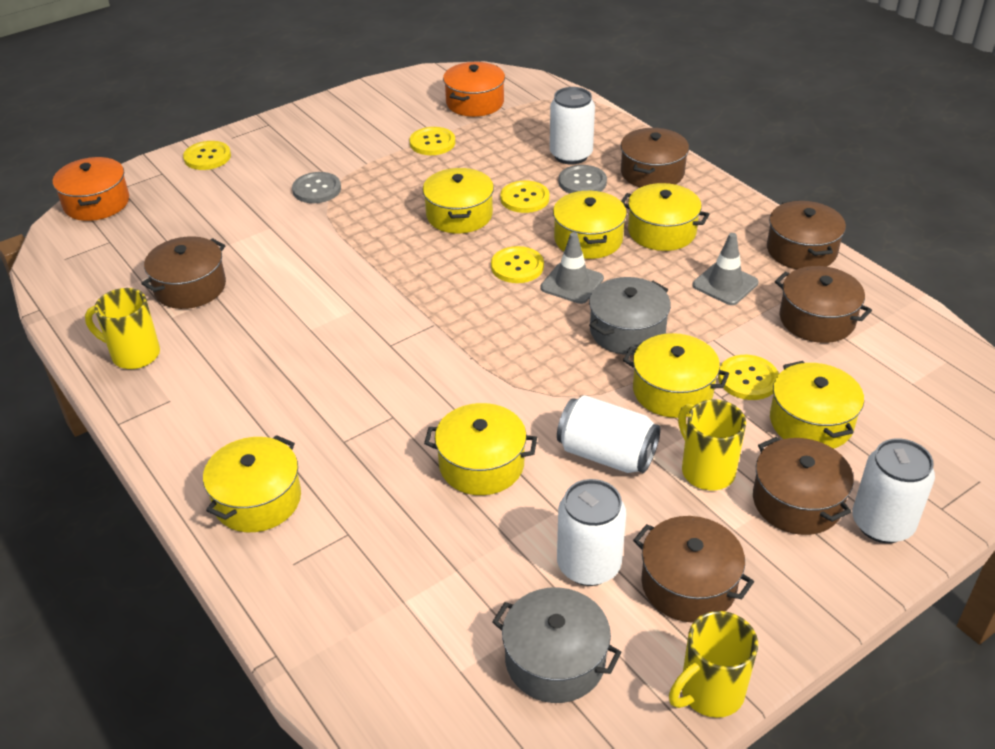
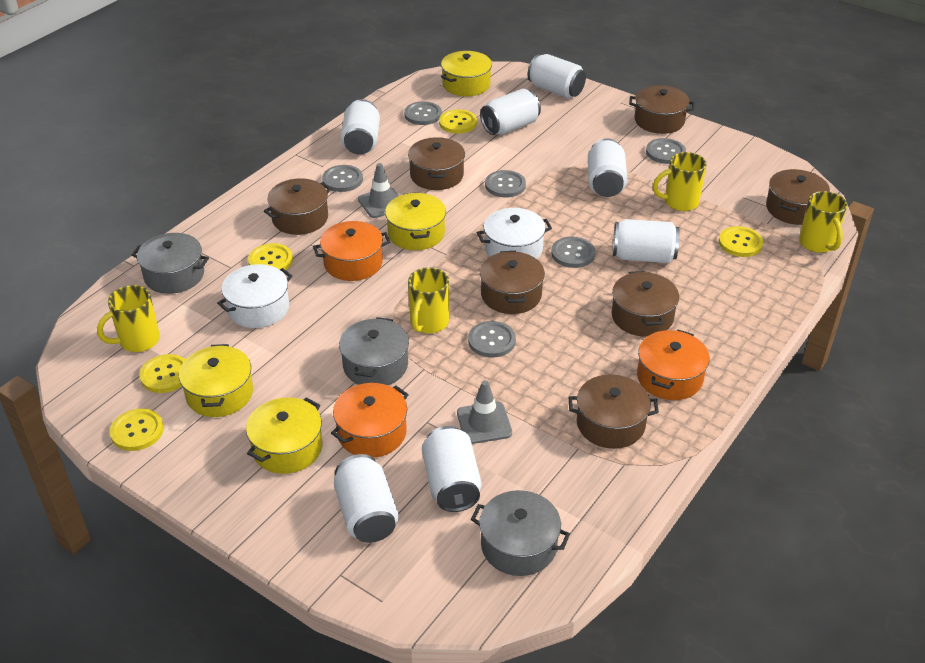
brown pot: 6 -> 7
grey button: 2 -> 6
grey pot: 2 -> 3
orange pot: 2 -> 3
white can: 4 -> 7
white pot: 0 -> 2
yellow mug: 3 -> 4
yellow pot: 7 -> 4

